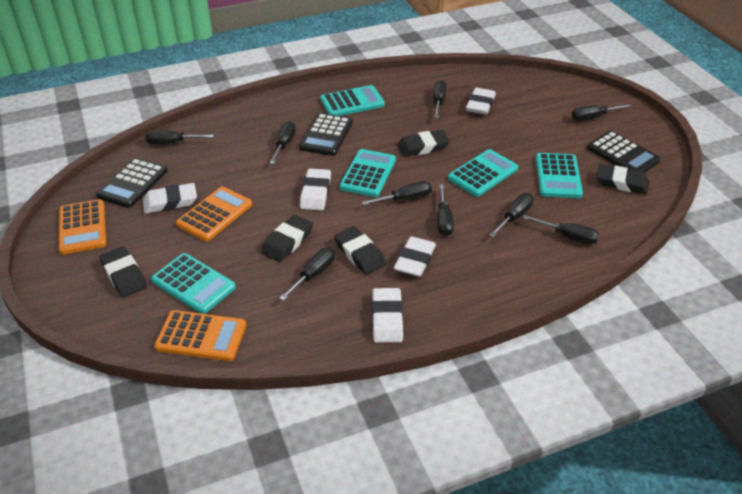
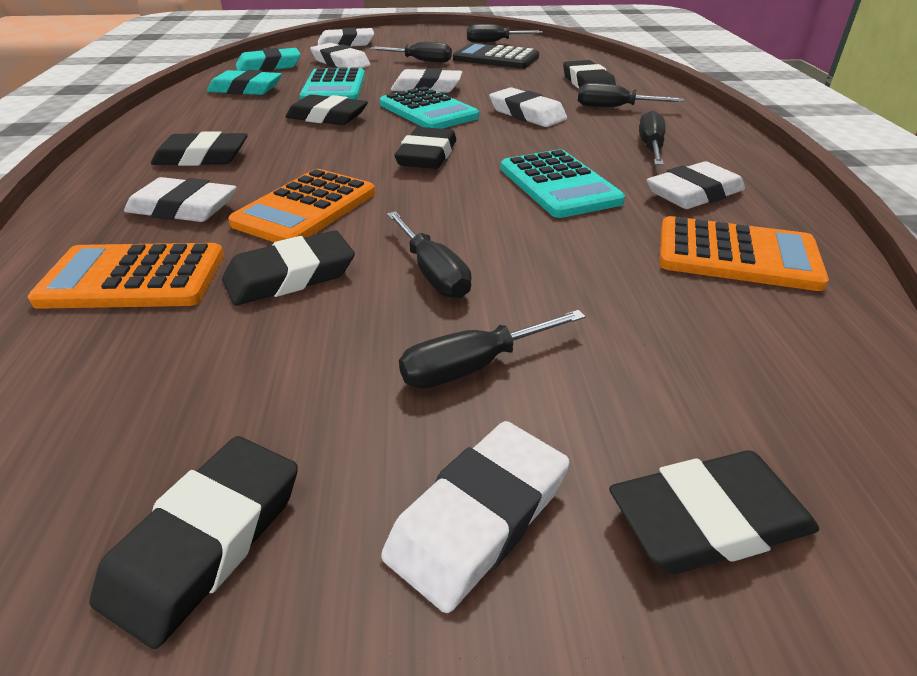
black calculator: 3 -> 1
black eraser: 5 -> 7
black screwdriver: 9 -> 6
turquoise calculator: 5 -> 3
turquoise eraser: 0 -> 2
white eraser: 5 -> 7

